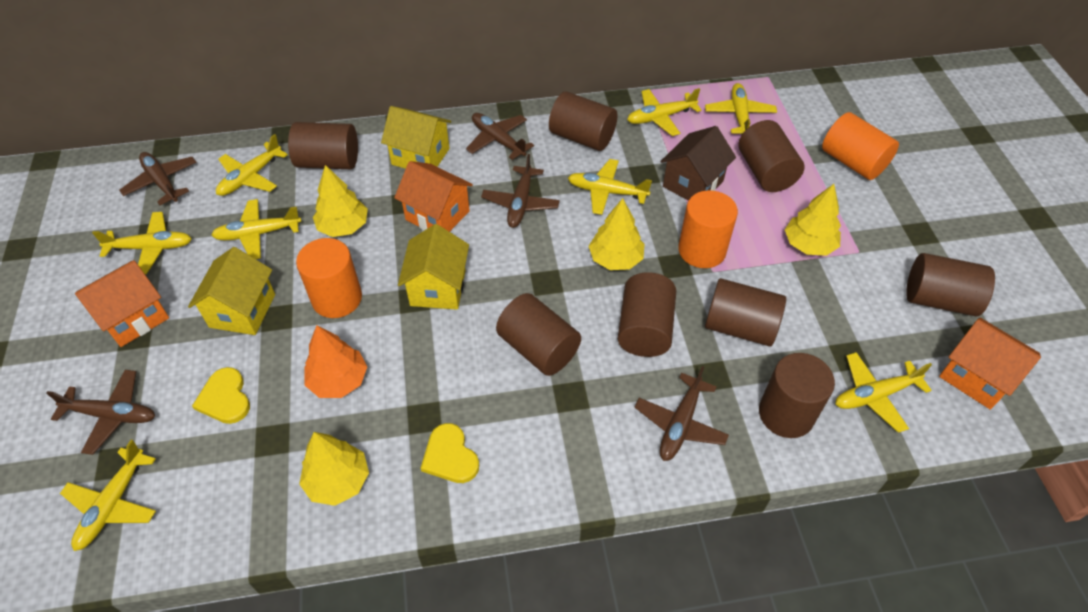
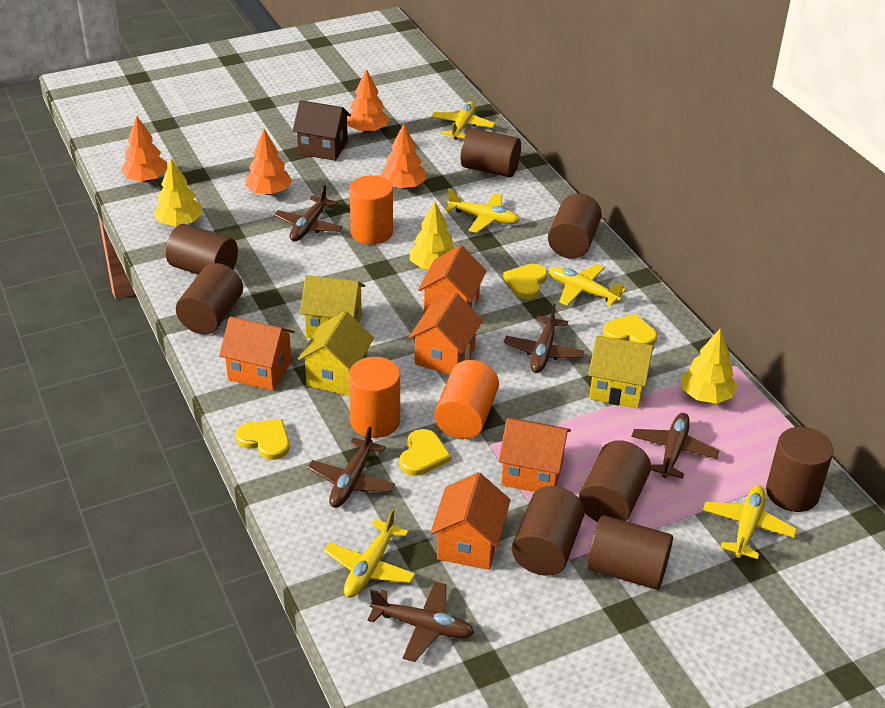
orange house: 3 -> 5
orange tree: 1 -> 4
yellow heart: 2 -> 4
yellow plane: 8 -> 5
yellow tree: 4 -> 3

